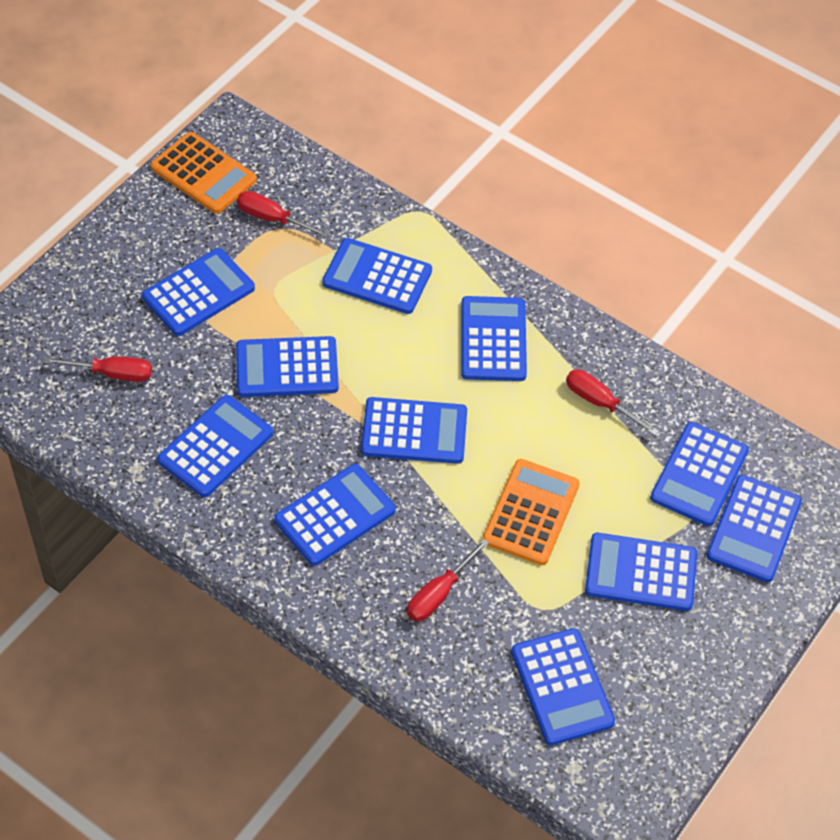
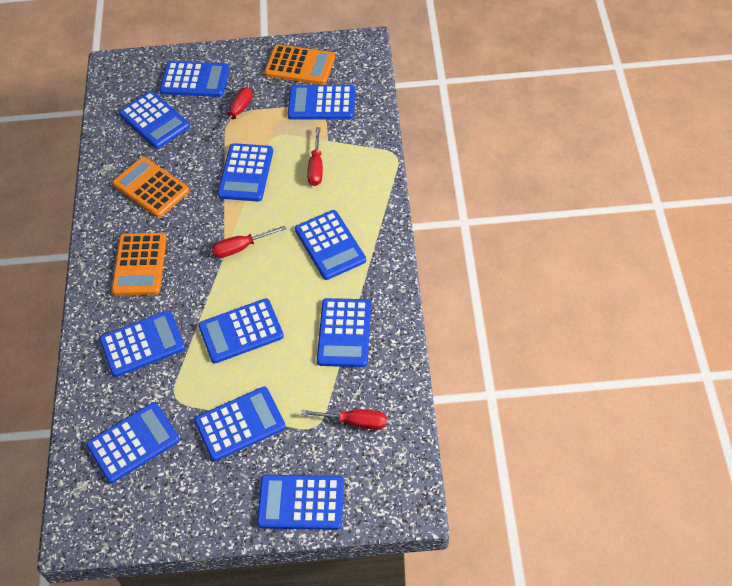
orange calculator: 2 -> 3

